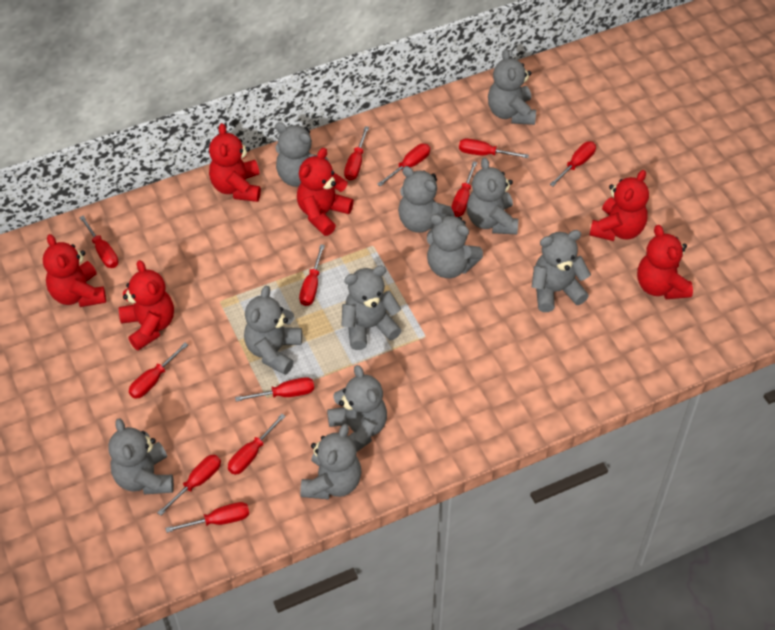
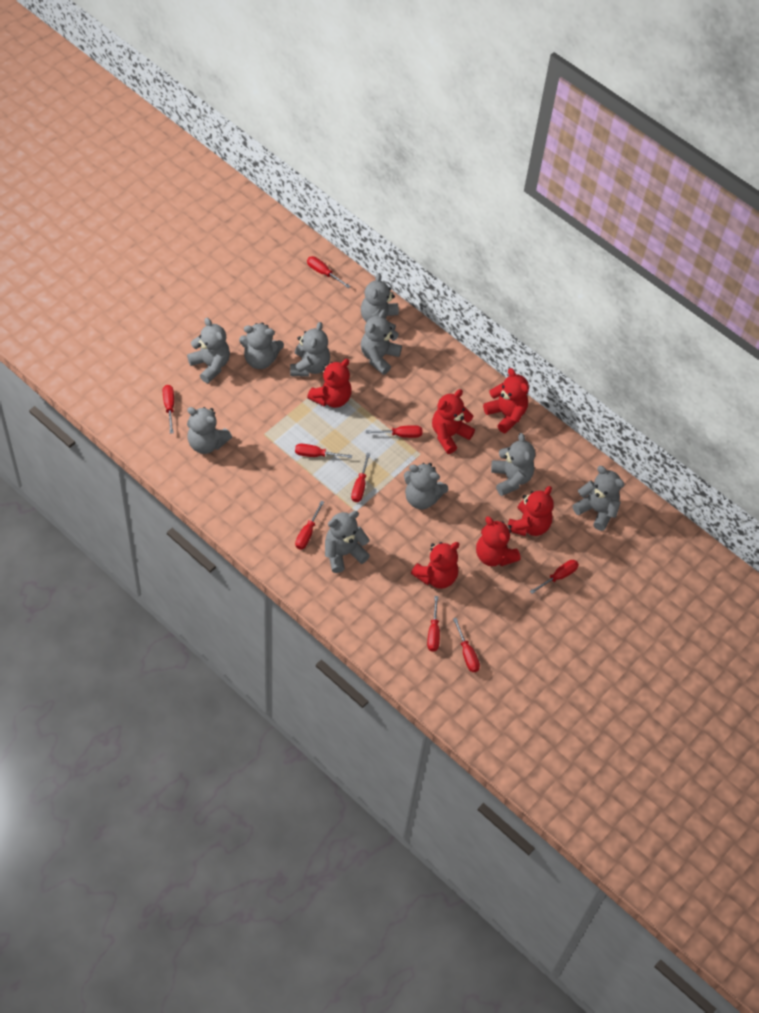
grey teddy bear: 11 -> 10
red screwdriver: 12 -> 9

